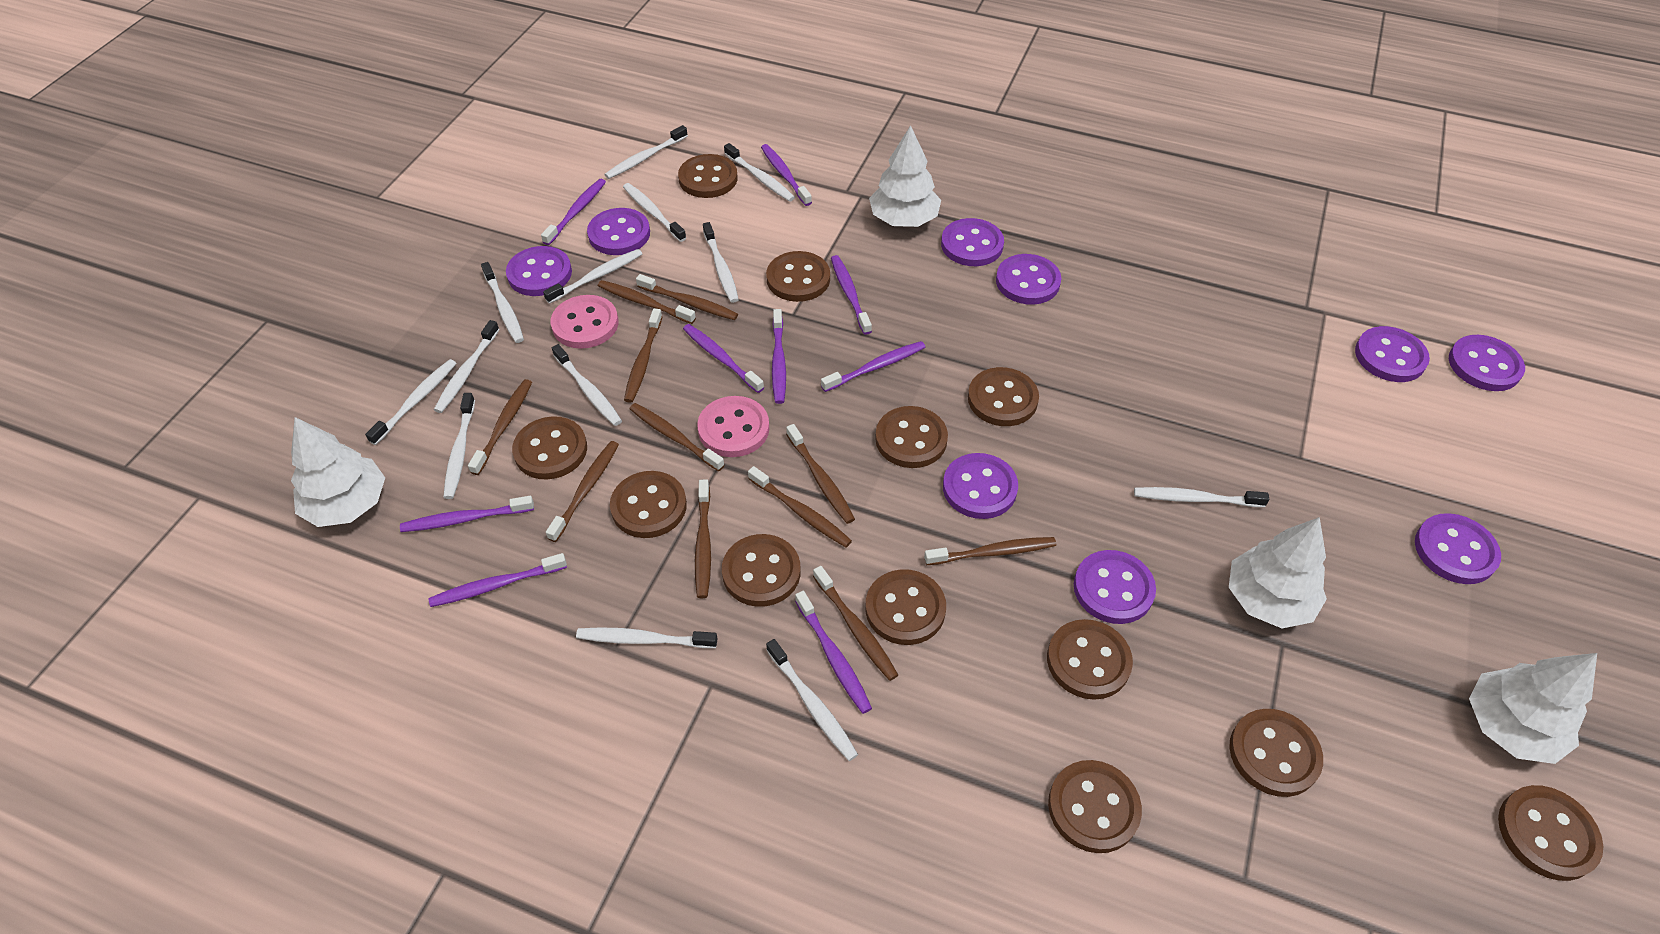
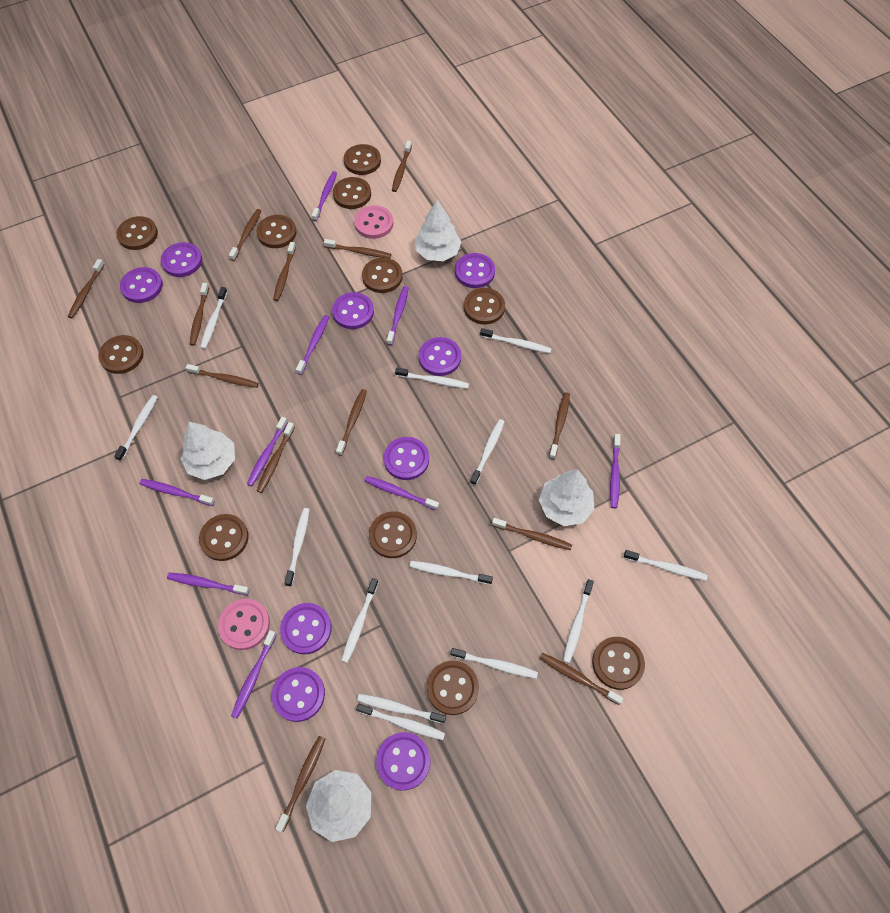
brown button: 12 -> 11
brown toothbrush: 11 -> 13

